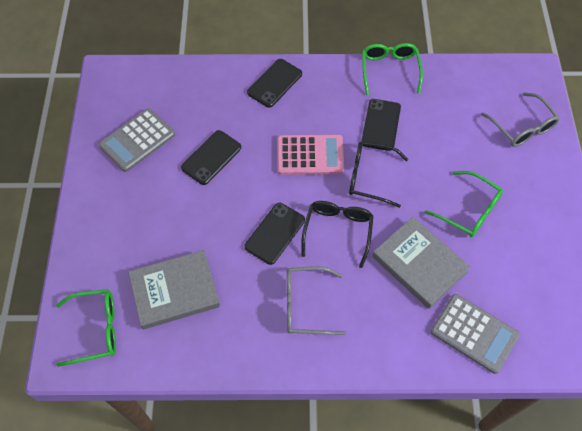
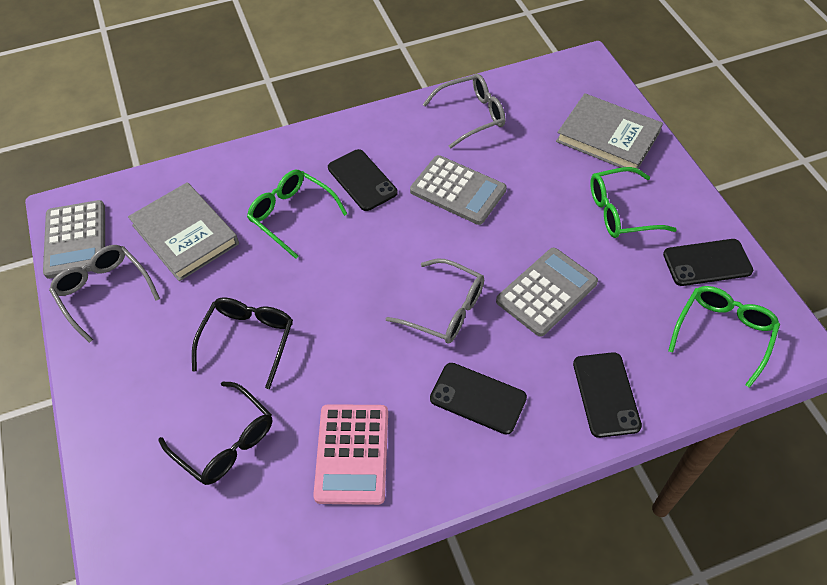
grey calculator: 2 -> 3
grey glasses: 2 -> 3

